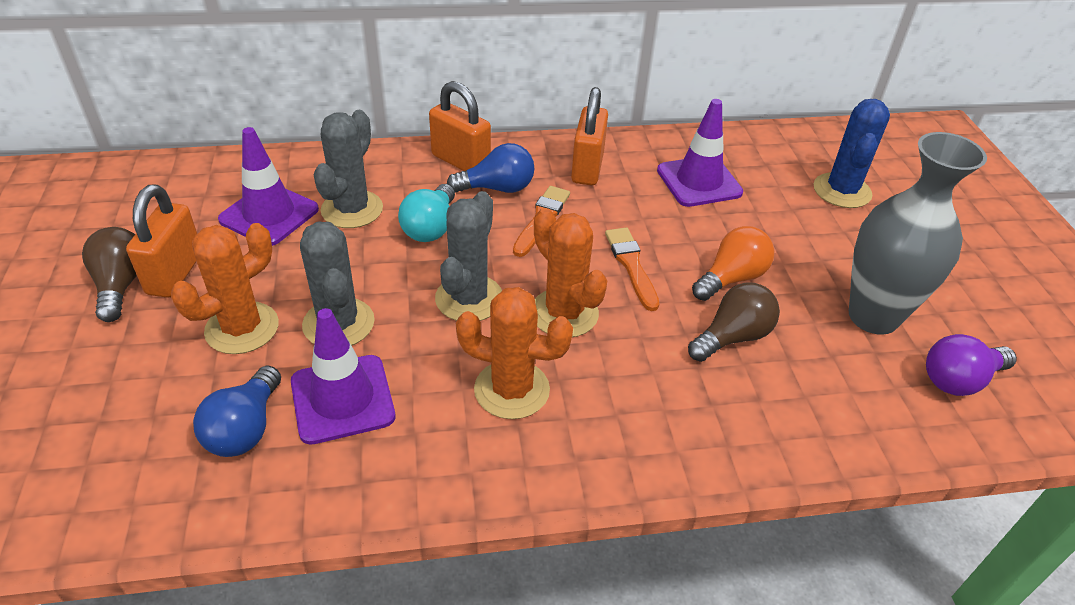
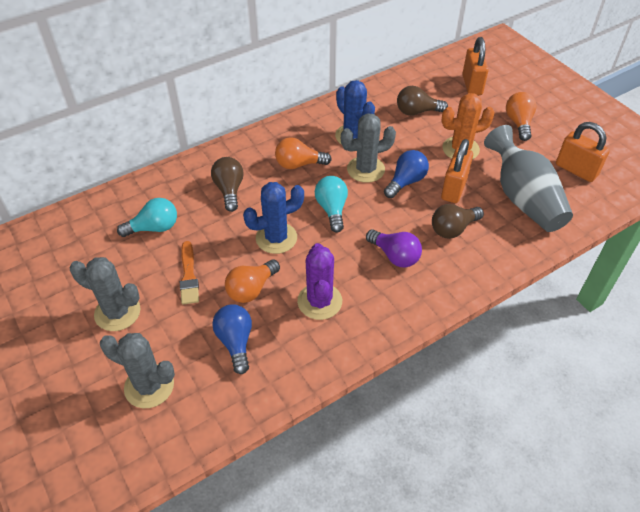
blue cactus: 1 -> 2
brown light bulb: 2 -> 3
orange brush: 2 -> 1
orange cactus: 3 -> 1
orange light bulb: 1 -> 3
purple cactus: 0 -> 1
purple traffic cone: 3 -> 0
turquoise light bulb: 1 -> 2

